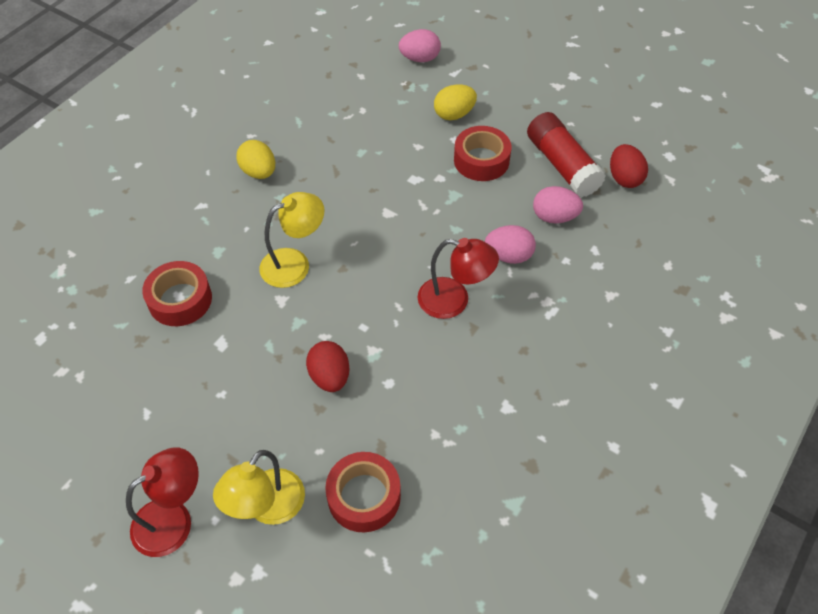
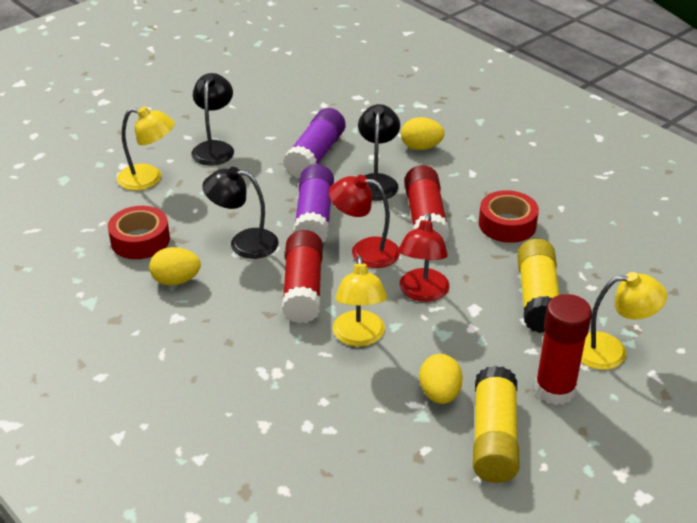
black lamp: 0 -> 3
pink egg: 3 -> 0
purple glue stick: 0 -> 2
red egg: 2 -> 0
red glue stick: 1 -> 3
red tape: 3 -> 2
yellow egg: 2 -> 3
yellow glue stick: 0 -> 2
yellow lamp: 2 -> 3

